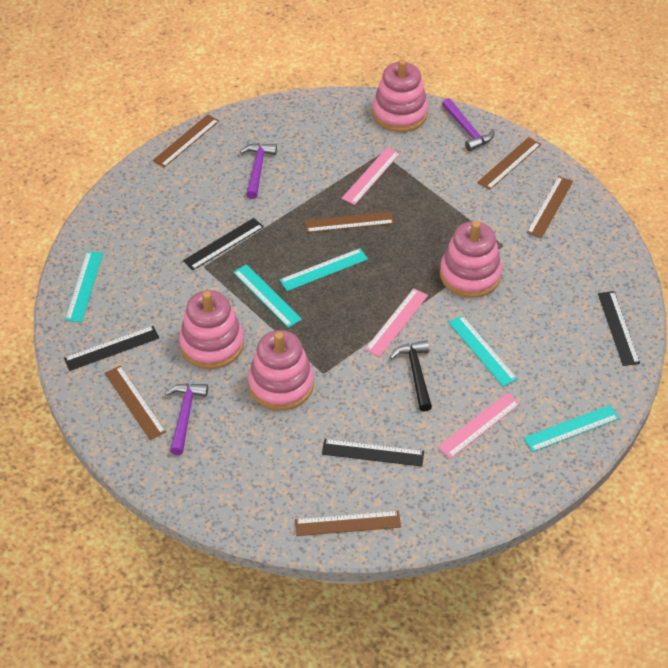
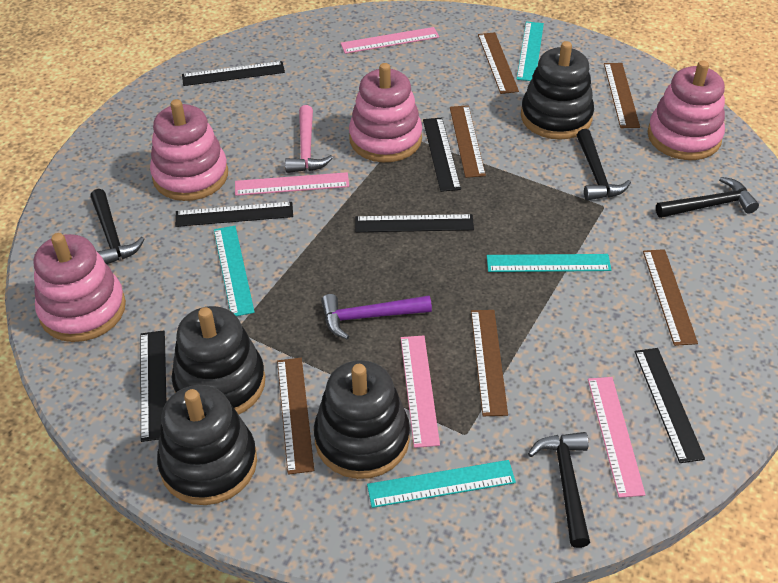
black hammer: 1 -> 4
black ruler: 4 -> 6
black stacking toy: 0 -> 4
pink hammer: 0 -> 1
pink ruler: 3 -> 4
purple hammer: 3 -> 1
turquoise ruler: 5 -> 4

